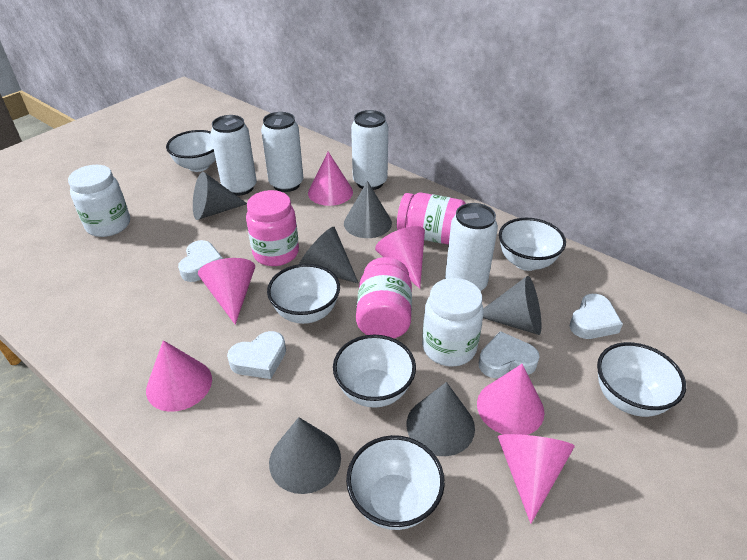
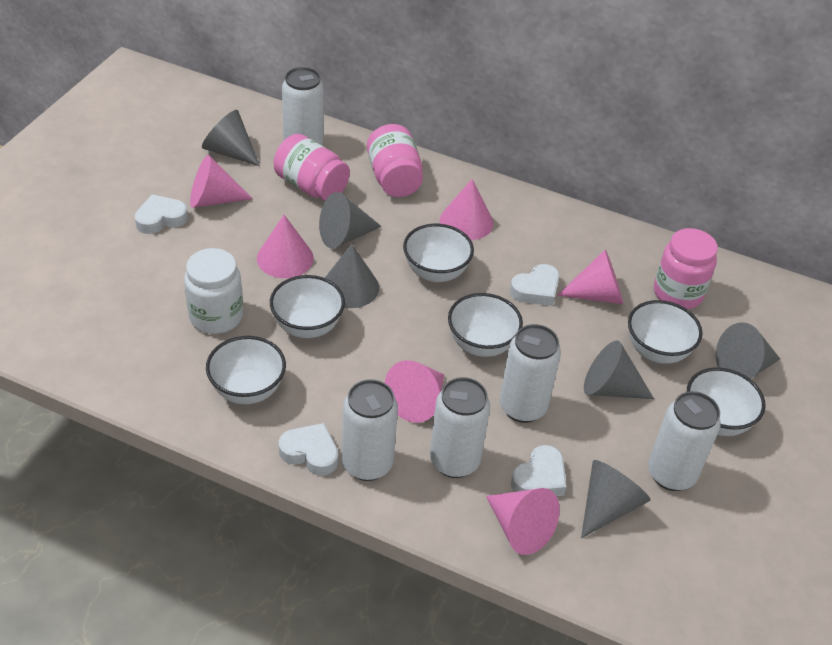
white can: 4 -> 5
white jar: 2 -> 1

